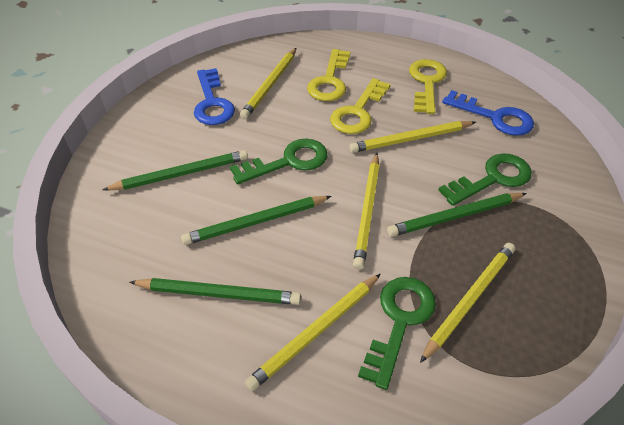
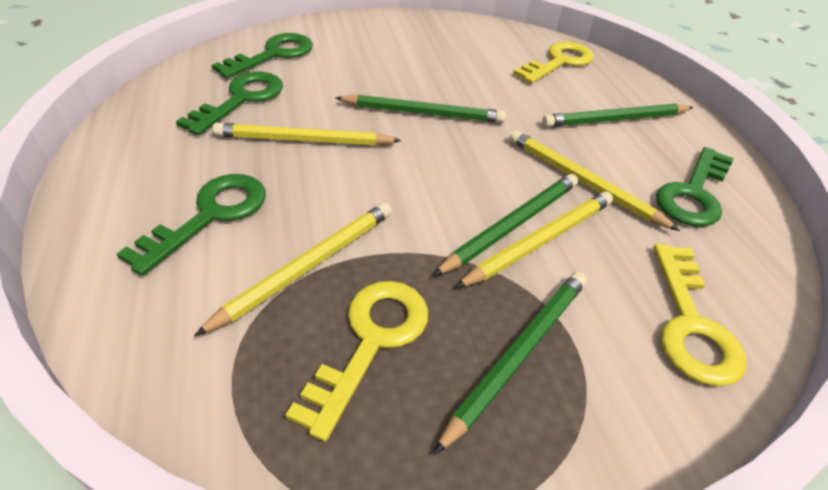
blue key: 2 -> 0
green key: 3 -> 4
yellow pencil: 5 -> 4

